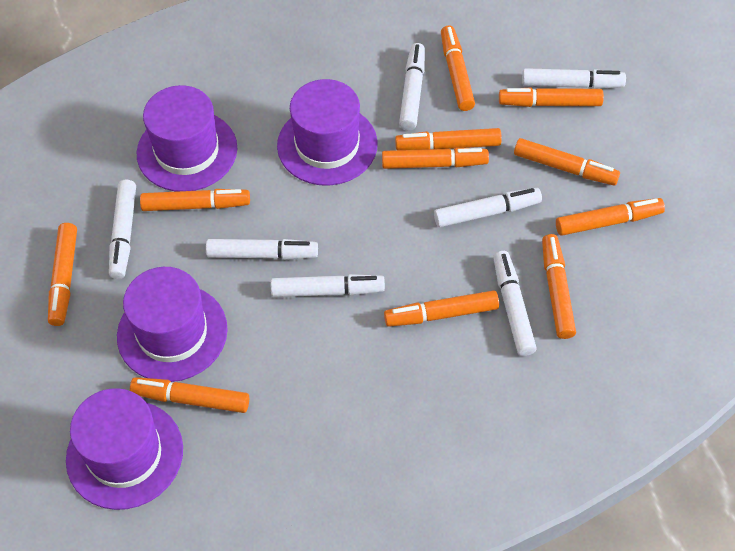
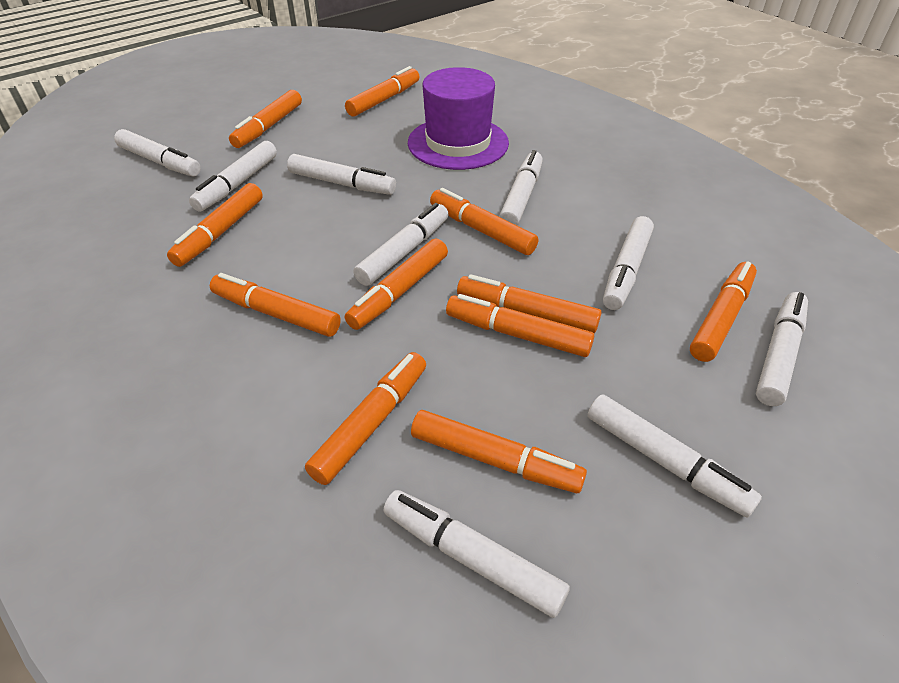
purple hat: 4 -> 1
white marker: 7 -> 9

